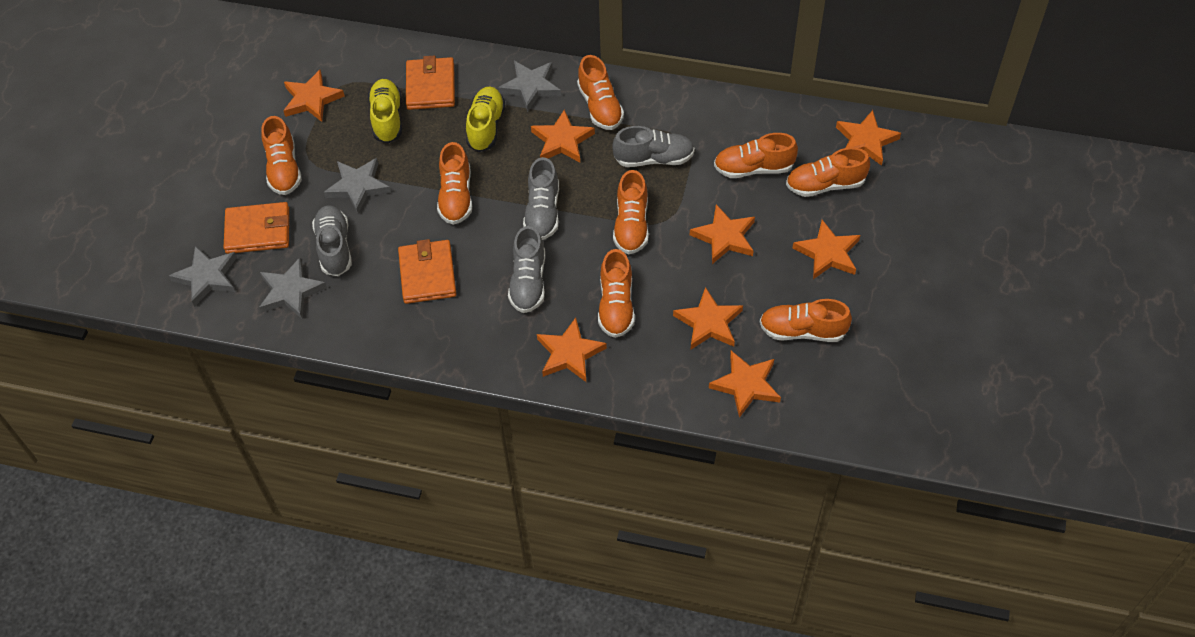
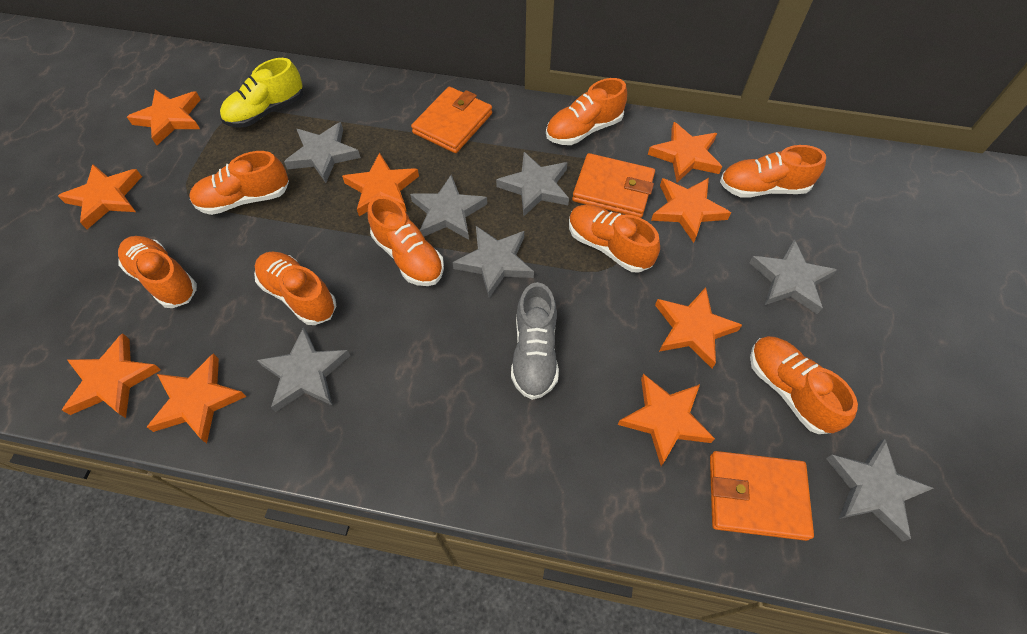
grey shoe: 4 -> 1
grey star: 4 -> 7
orange star: 8 -> 9
yellow shoe: 2 -> 1

